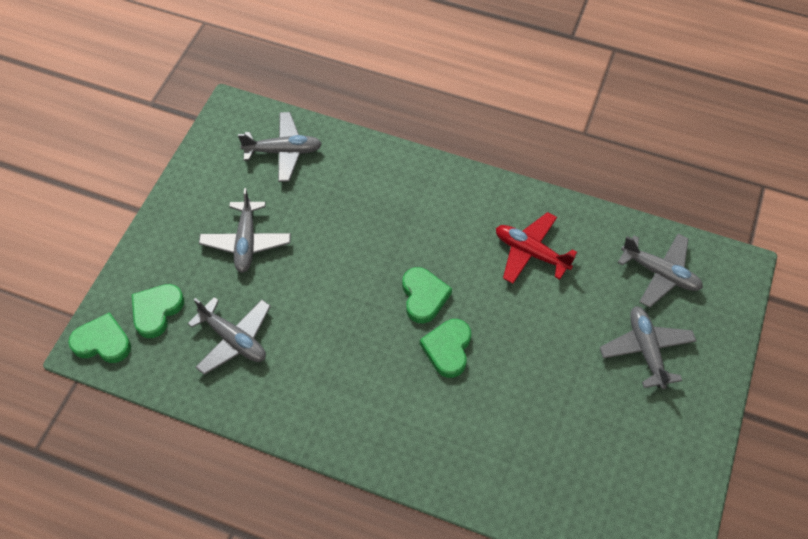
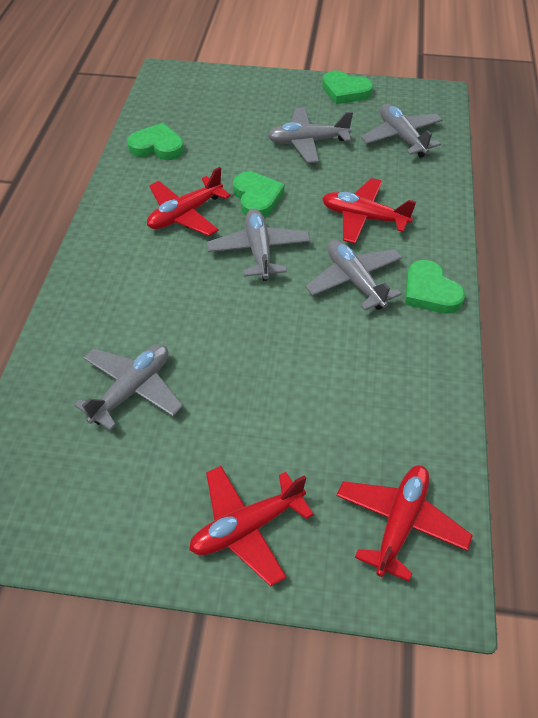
red plane: 1 -> 4

